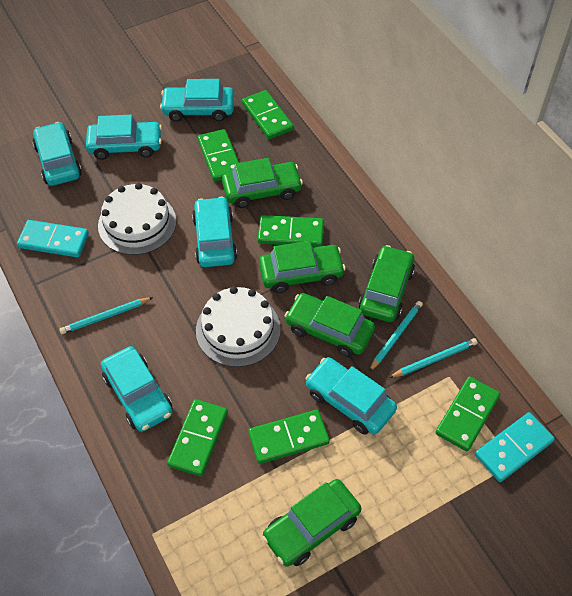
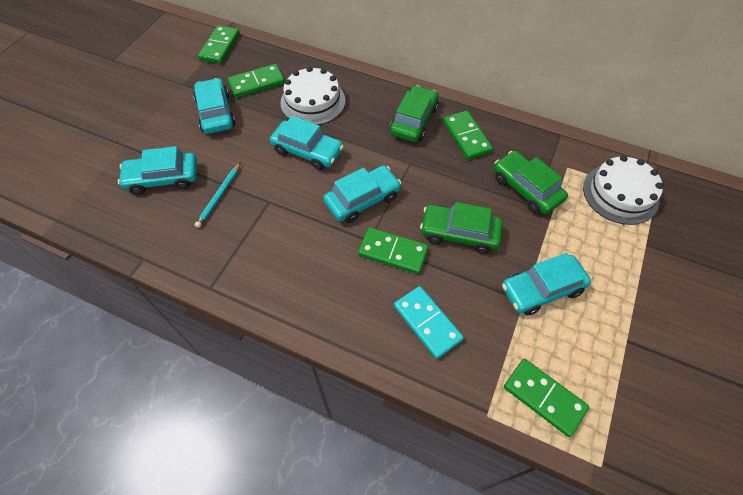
green car: 5 -> 3
green domino: 6 -> 5
turquoise car: 6 -> 5
turquoise domino: 2 -> 1
turquoise pencil: 3 -> 1

